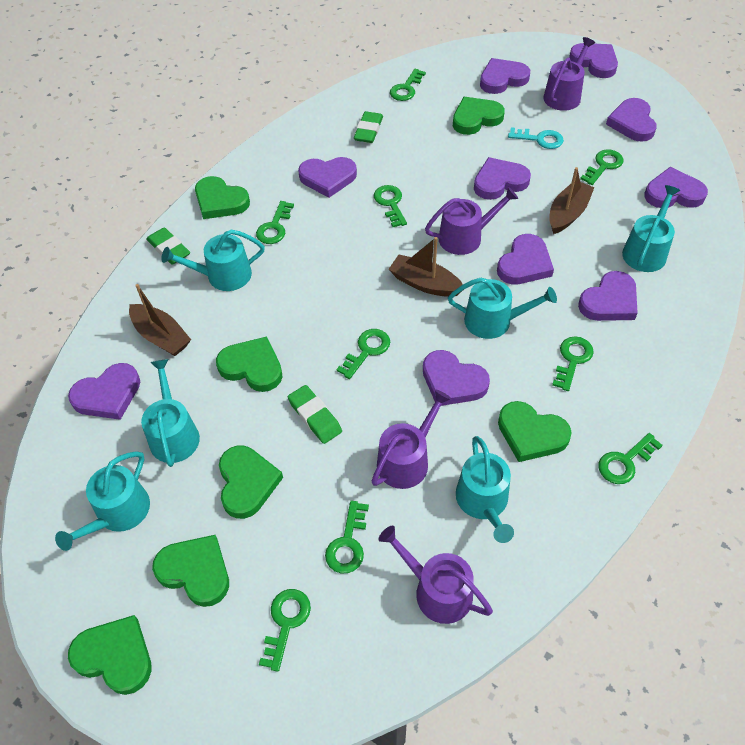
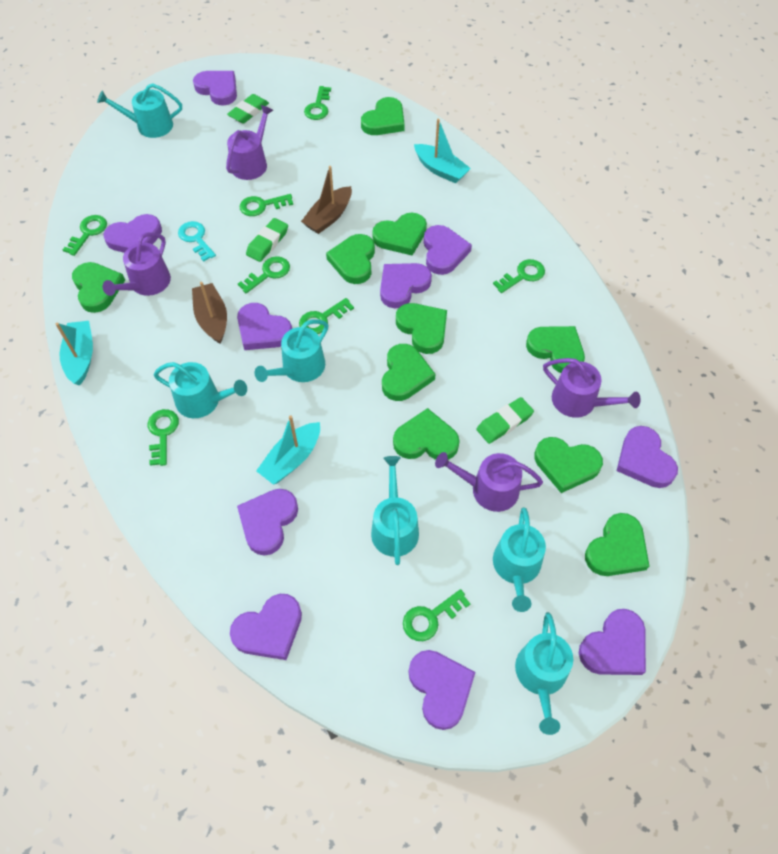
brown boat: 3 -> 2
green heart: 7 -> 10
green key: 9 -> 8
turquoise boat: 0 -> 3

